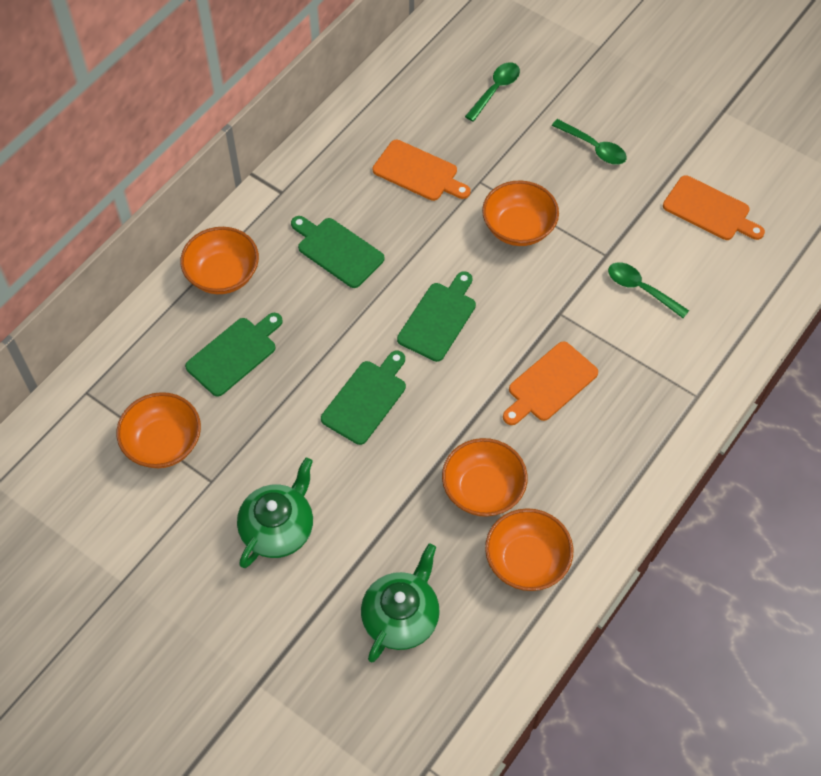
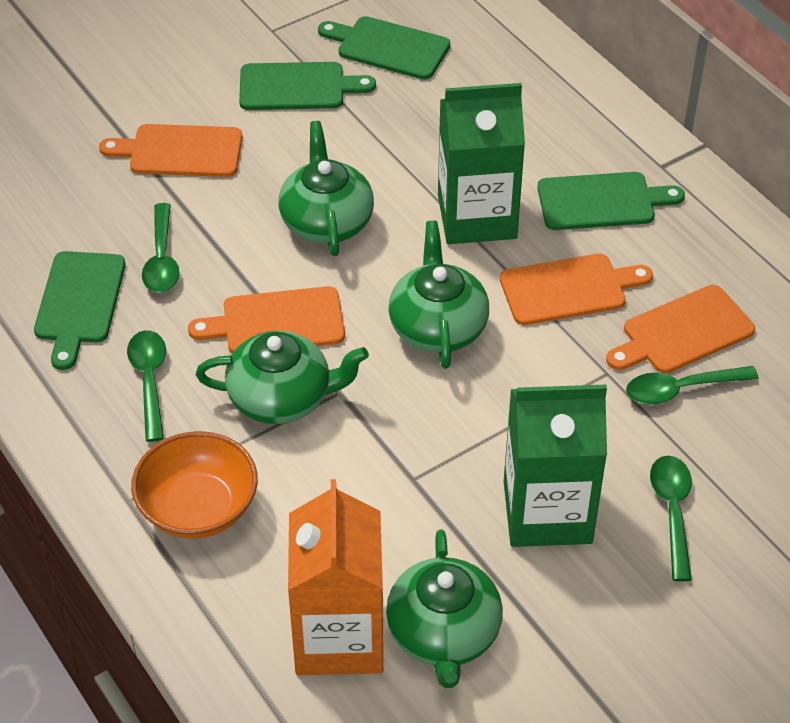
green carton: 0 -> 2
green spoon: 3 -> 4
green teapot: 2 -> 4
orange bowl: 5 -> 1
orange carton: 0 -> 1
orange cutting board: 3 -> 4

